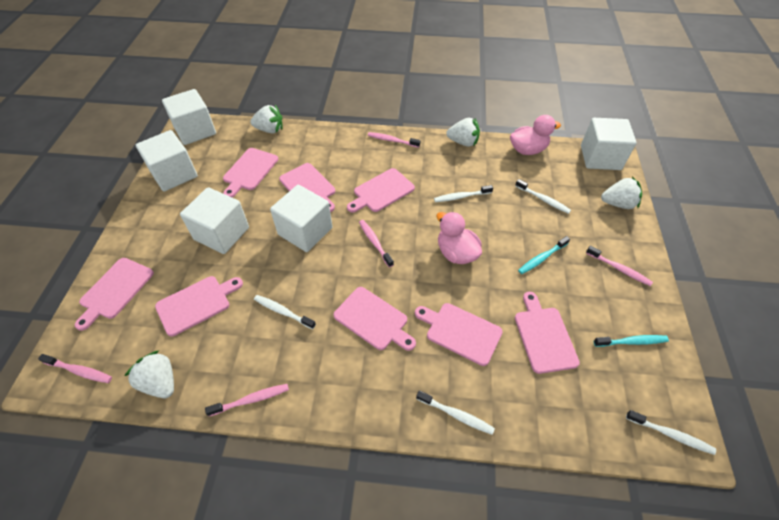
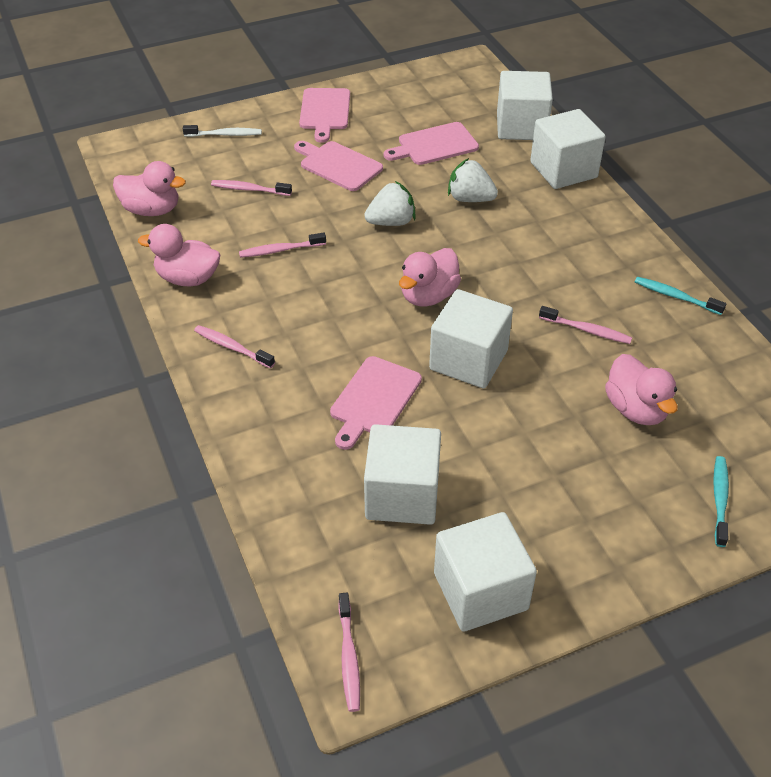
pink cutting board: 8 -> 4
pink duck: 2 -> 4
white strawberry: 4 -> 2
white toothbrush: 5 -> 1

